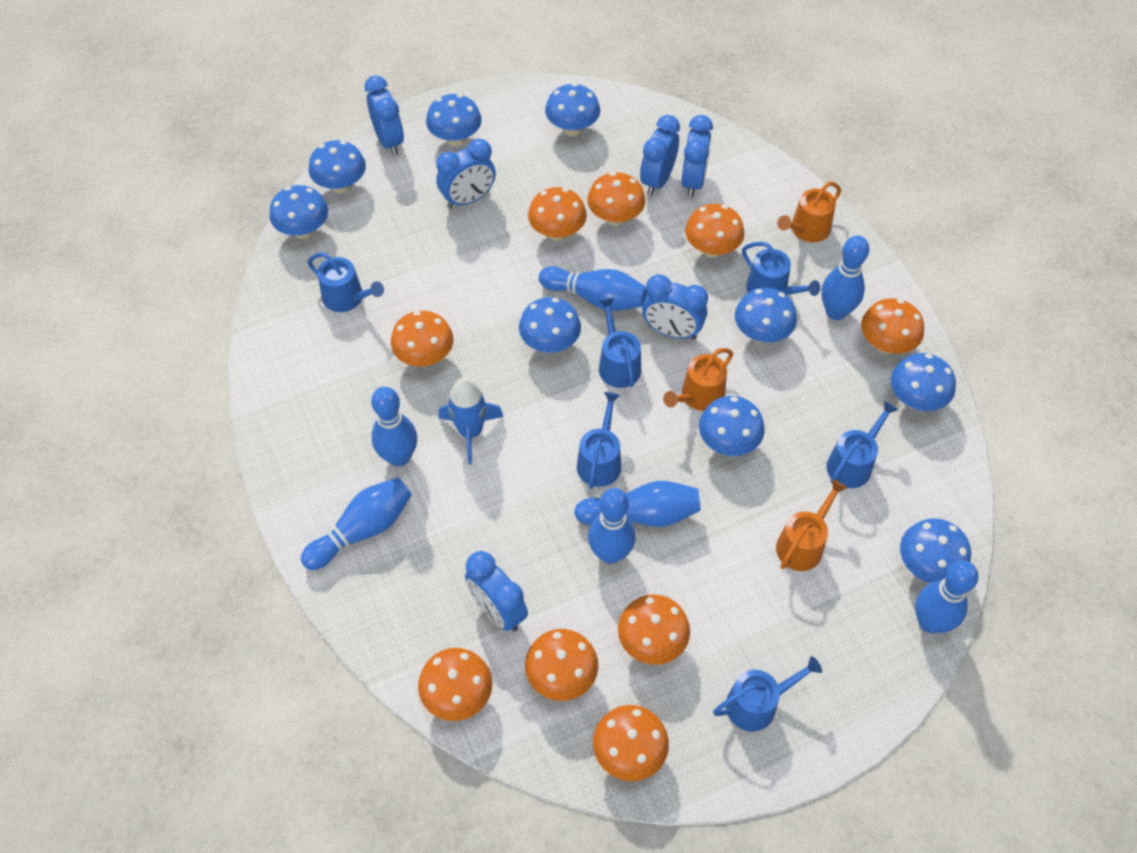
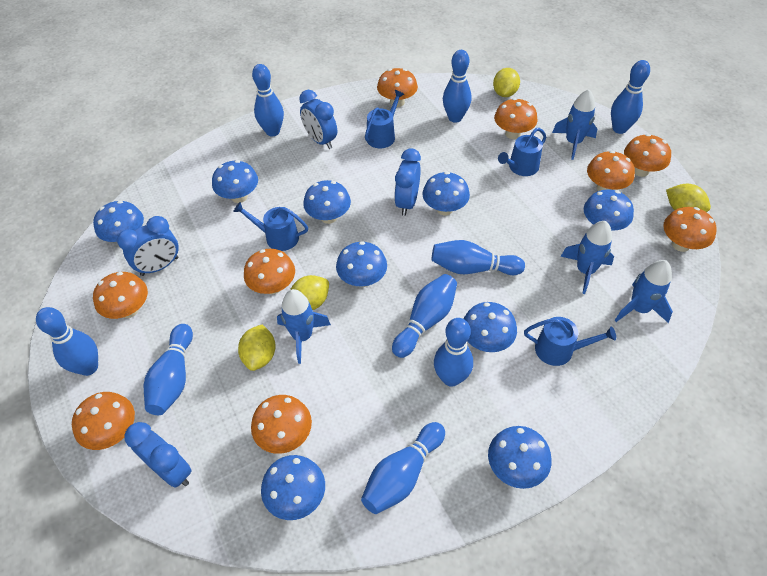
blue bowling pin: 7 -> 9
blue clock: 6 -> 4
blue rocket: 1 -> 4
blue watering can: 6 -> 4
orange watering can: 3 -> 0
yellow lemon: 0 -> 4

